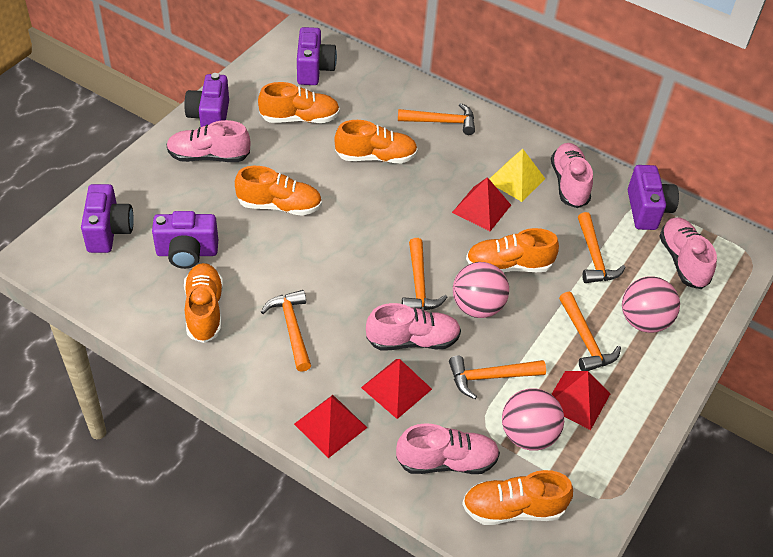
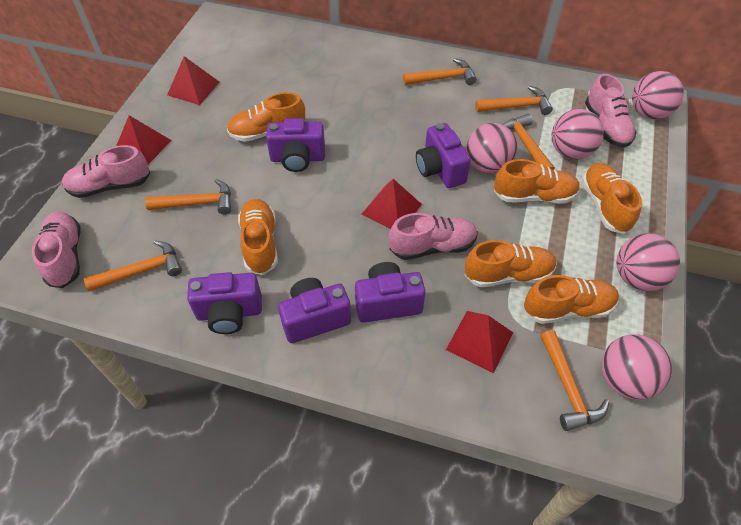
pink ball: 3 -> 5
pink shoe: 5 -> 4
yellow pyramid: 1 -> 0

